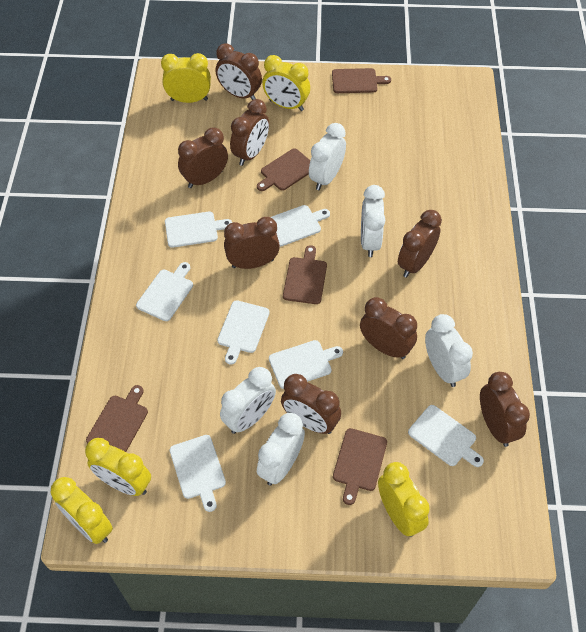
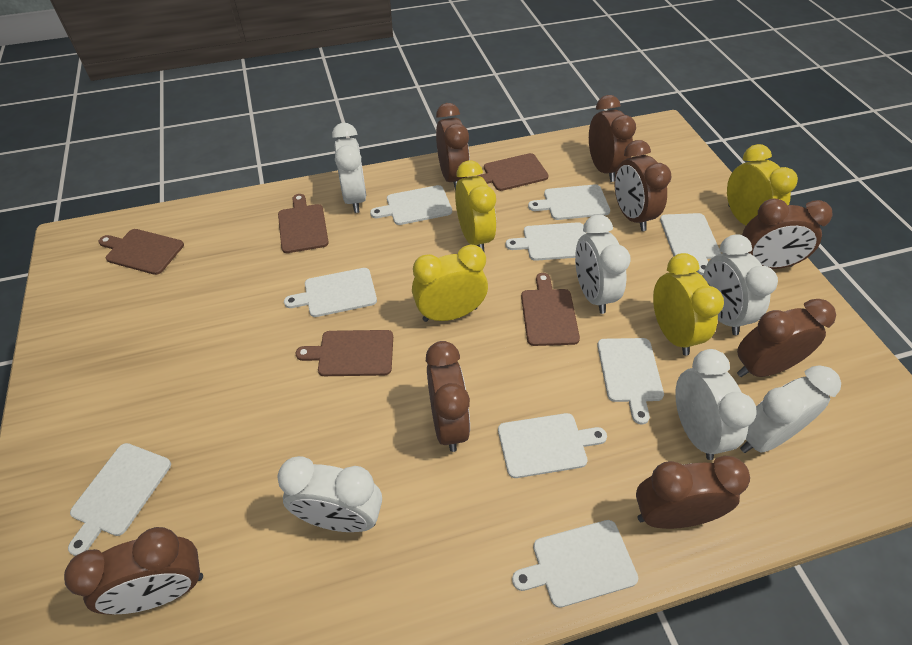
white clock: 5 -> 6
white cutting board: 7 -> 9
yellow clock: 5 -> 4

